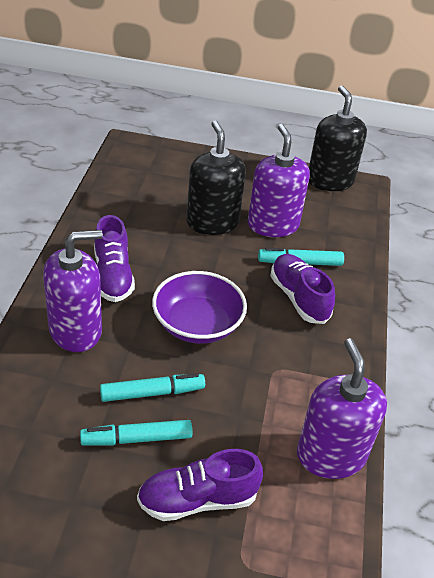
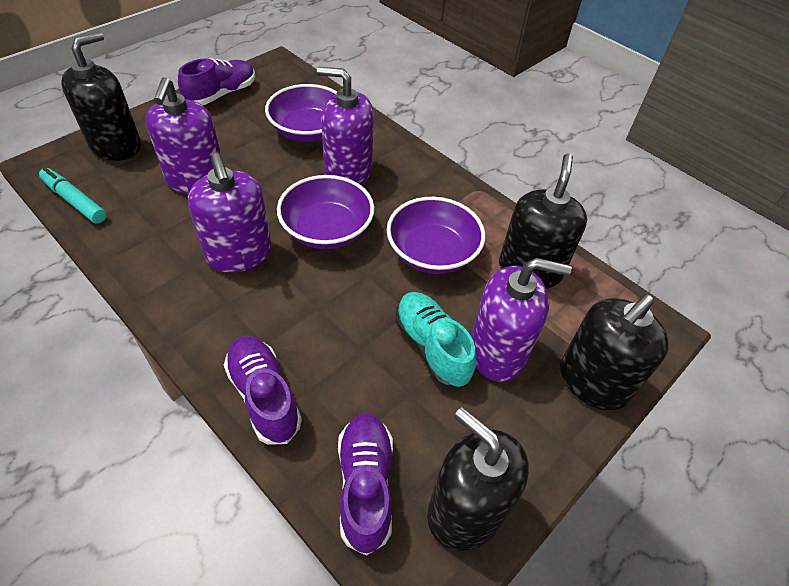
black soap dispenser: 2 -> 4
purple bowl: 1 -> 3
purple soap dispenser: 3 -> 4
turquoise marker: 3 -> 1
turquoise shoe: 0 -> 1

